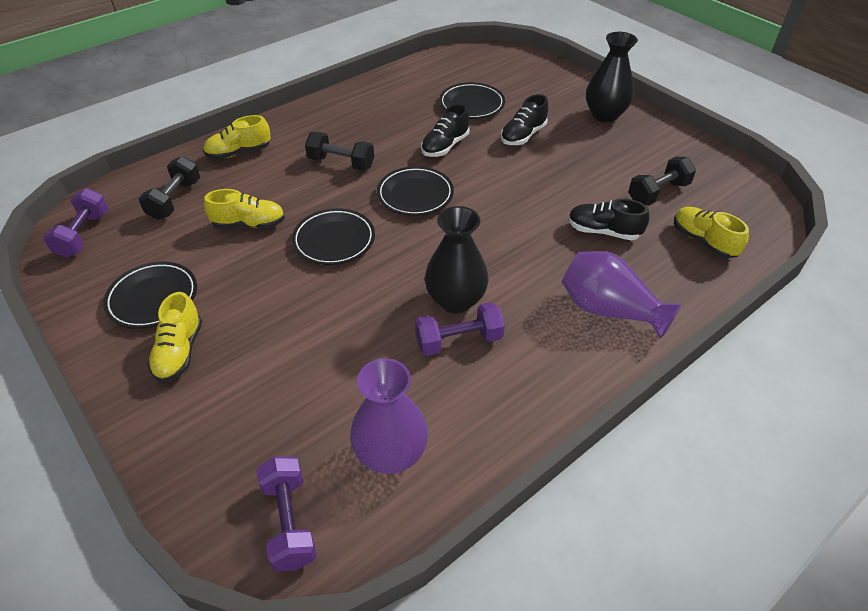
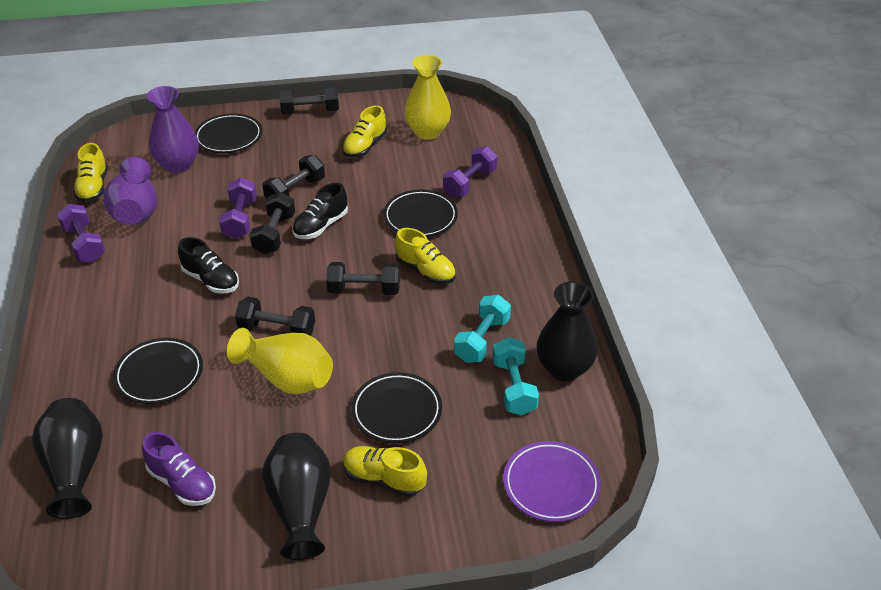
black dumbbell: 3 -> 5
black shoe: 3 -> 2
black vase: 2 -> 3
purple plate: 0 -> 1
purple shoe: 0 -> 1
turquoise dumbbell: 0 -> 2
yellow vase: 0 -> 2

